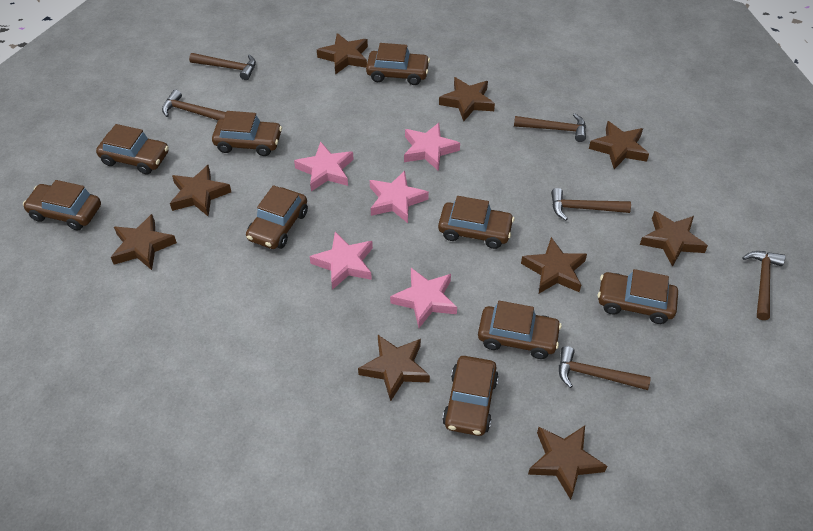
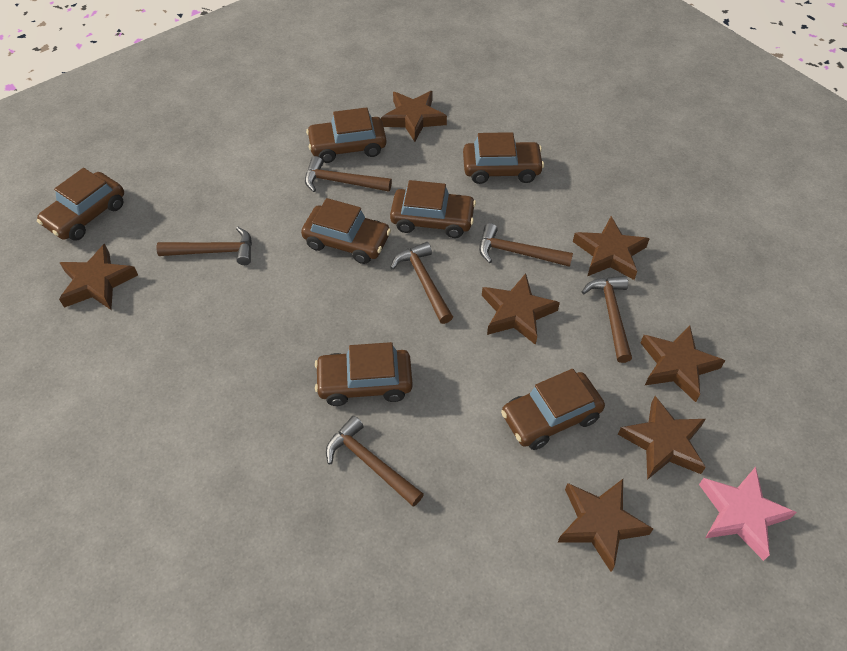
brown car: 9 -> 7
brown star: 9 -> 7
pink star: 5 -> 1

